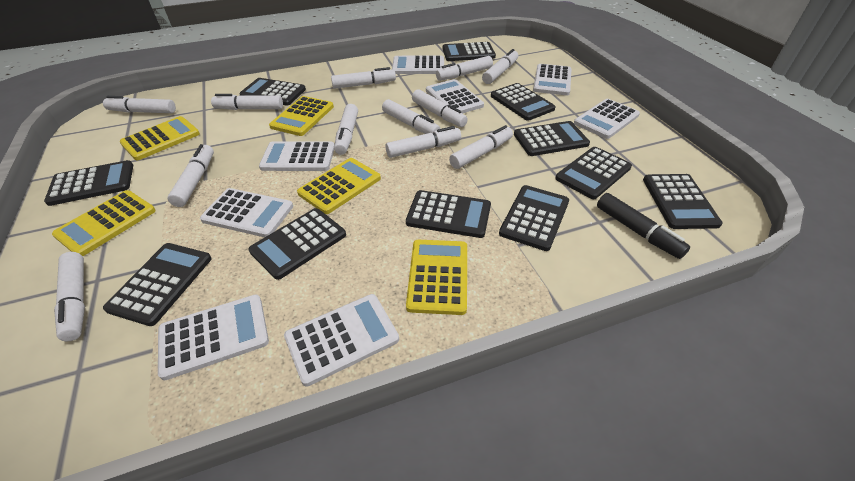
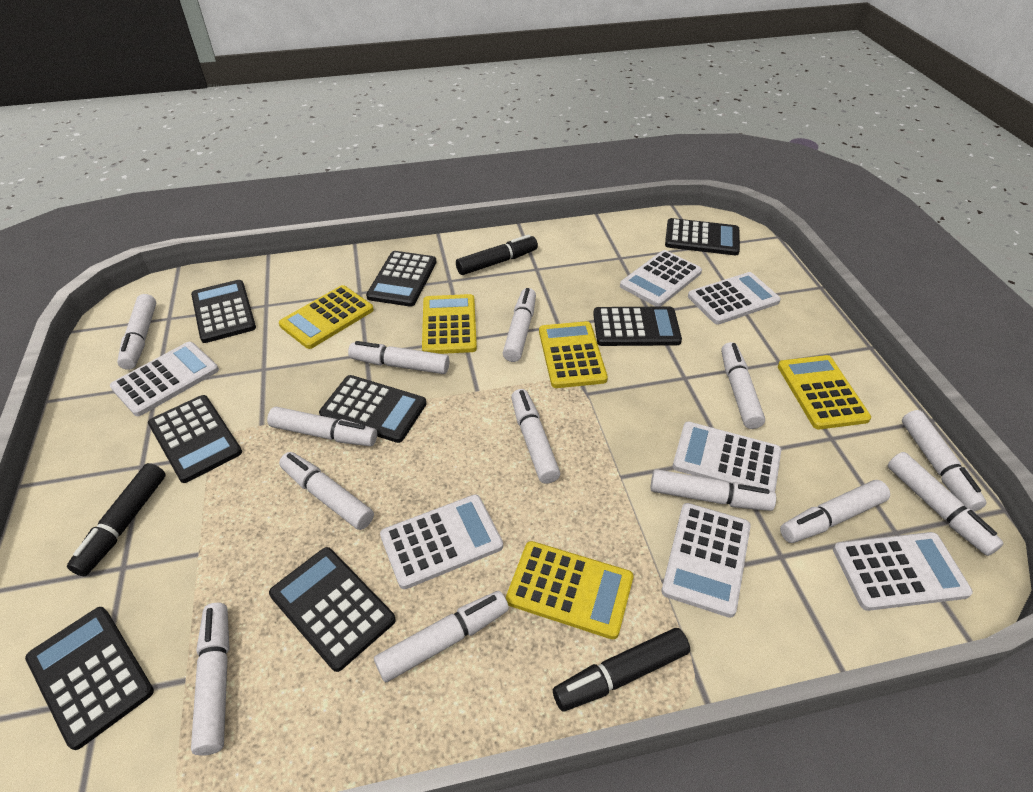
black calculator: 11 -> 8
black marker: 1 -> 3
white calculator: 8 -> 7
white marker: 12 -> 13

